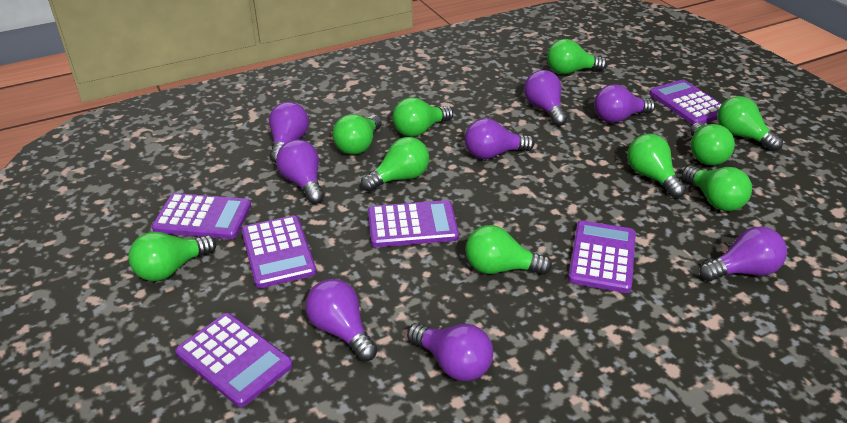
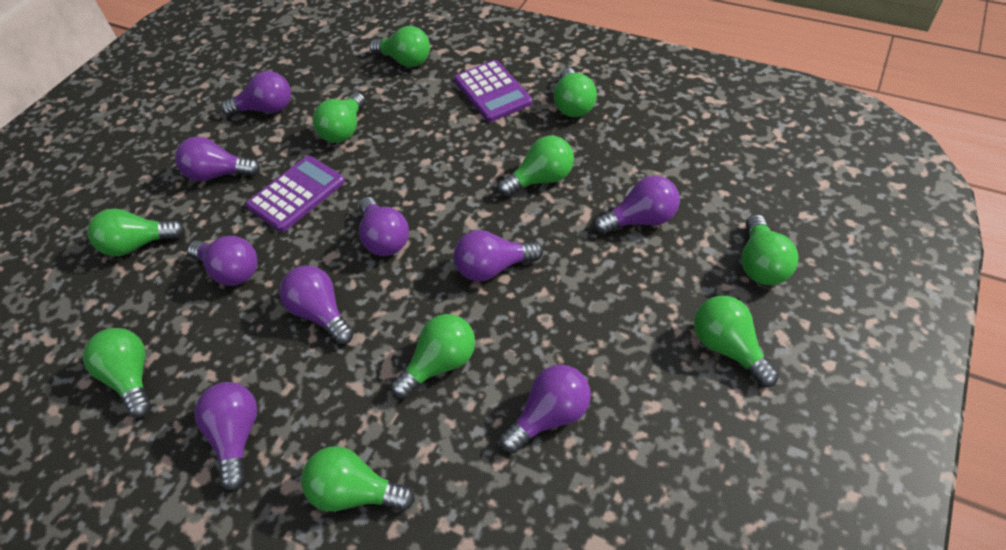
purple calculator: 6 -> 2
purple light bulb: 8 -> 9

